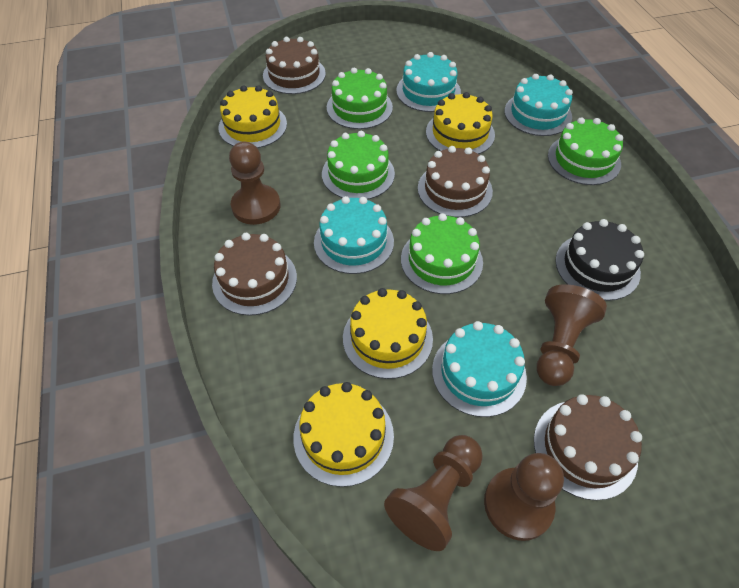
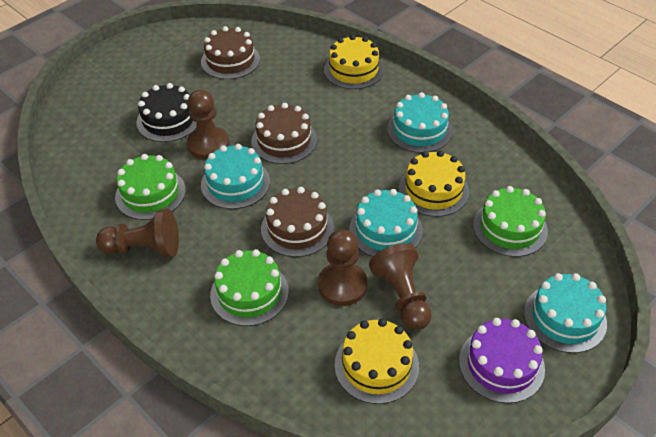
brown cake: 4 -> 3
green cake: 4 -> 3
purple cake: 0 -> 1
yellow cake: 4 -> 3

